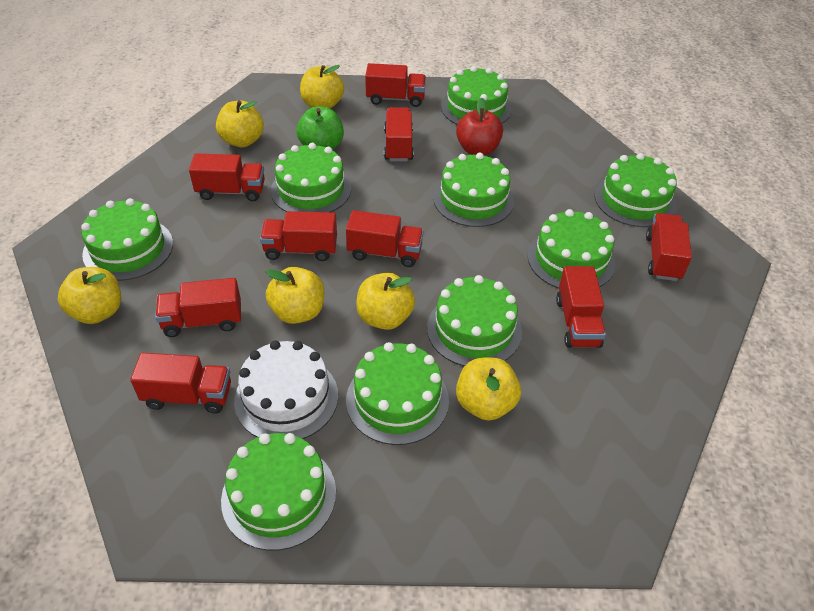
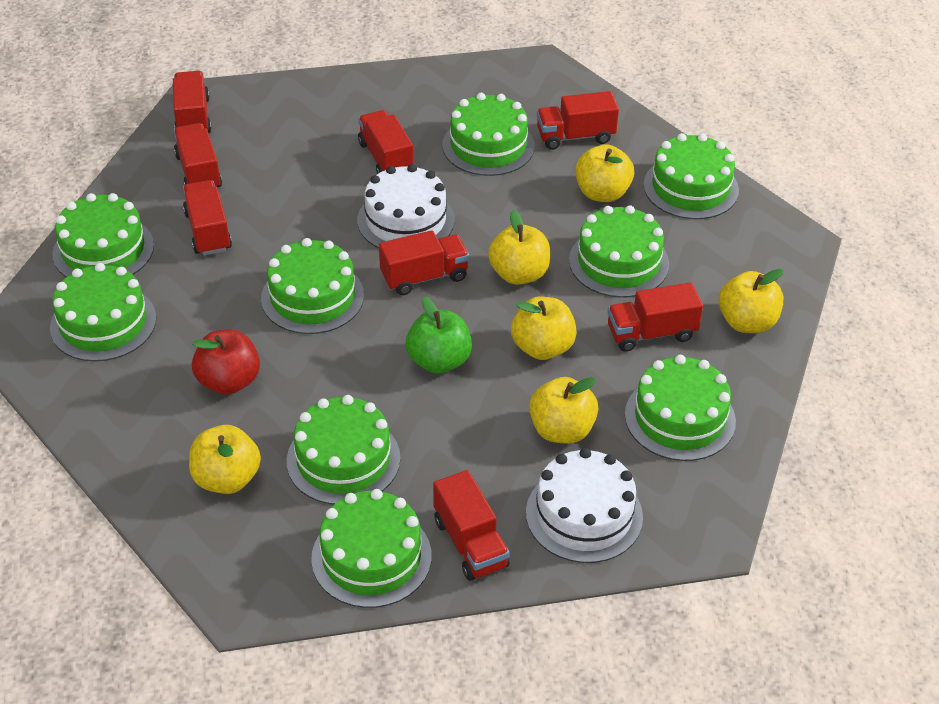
red truck: 9 -> 8
white cake: 1 -> 2

